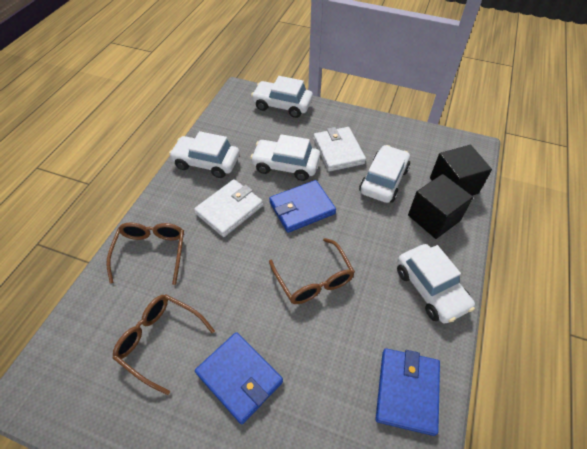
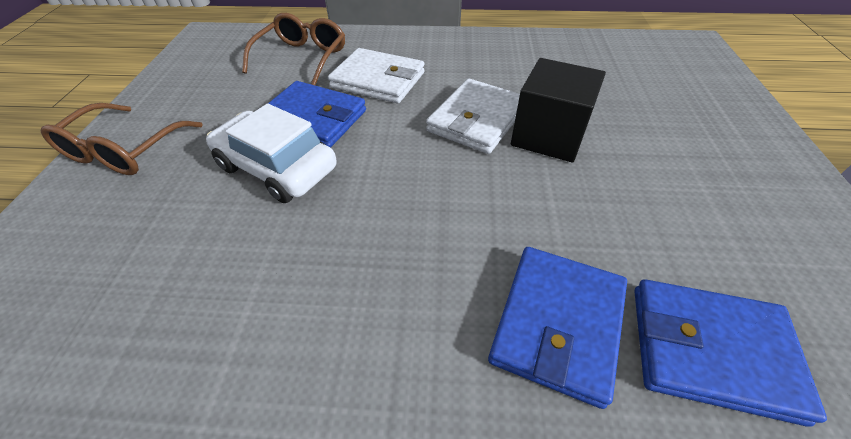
black cube: 2 -> 1
brown glasses: 3 -> 2
white car: 5 -> 1

